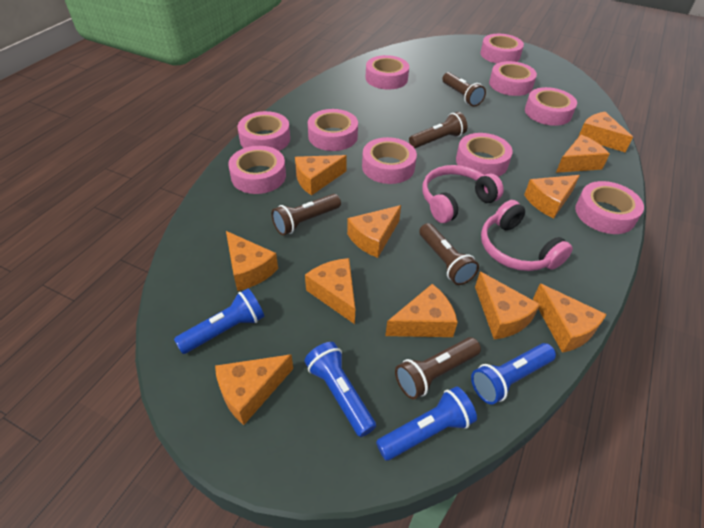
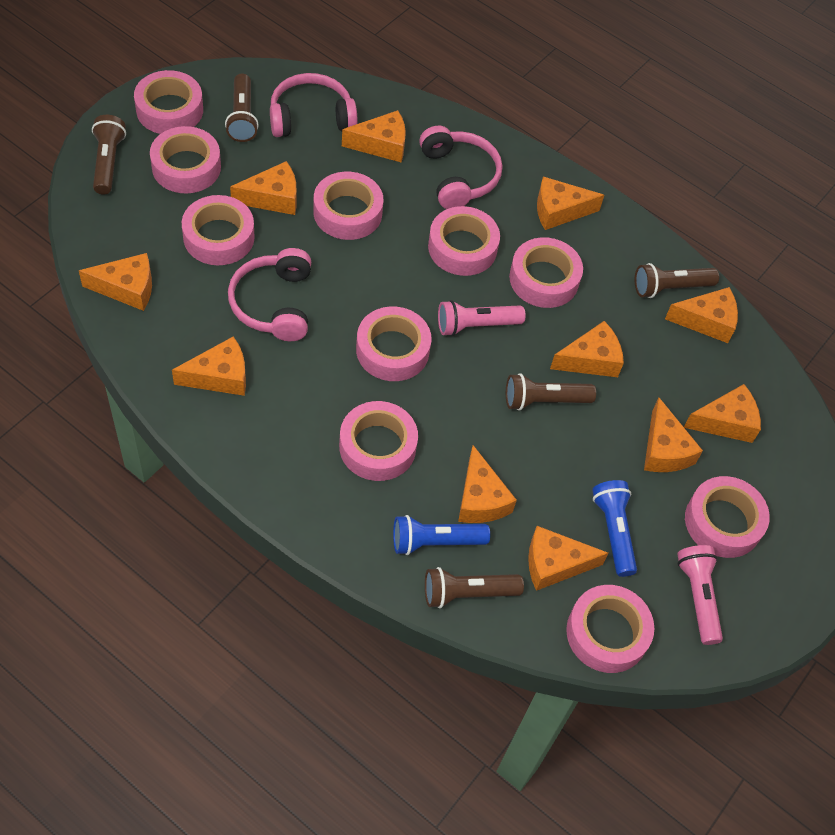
blue flashlight: 4 -> 2
pink flashlight: 0 -> 2
pink headphones: 2 -> 3

